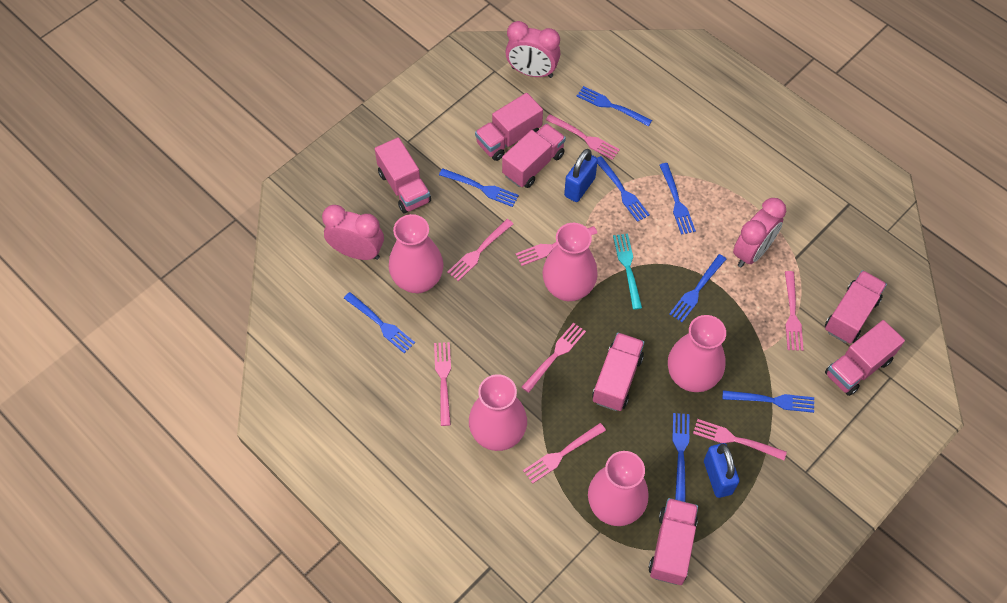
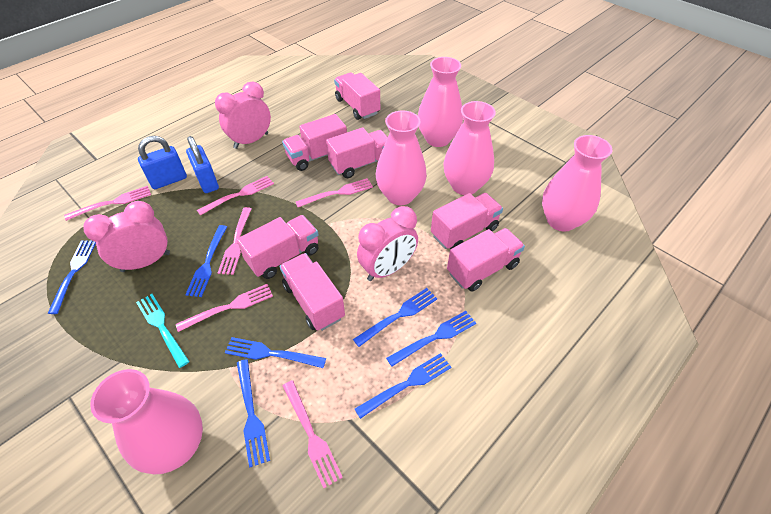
blue fork: 8 -> 7
pink fork: 8 -> 6

